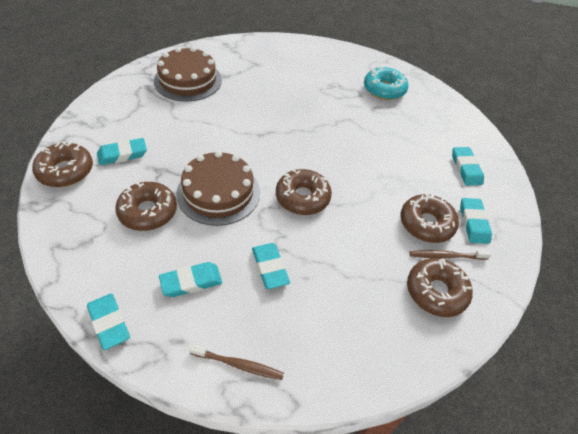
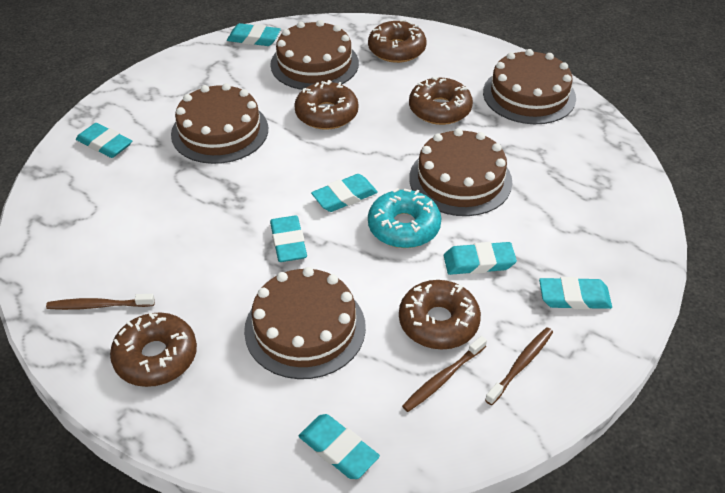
brown cake: 2 -> 5
brown toothbrush: 2 -> 3
turquoise eraser: 6 -> 7

